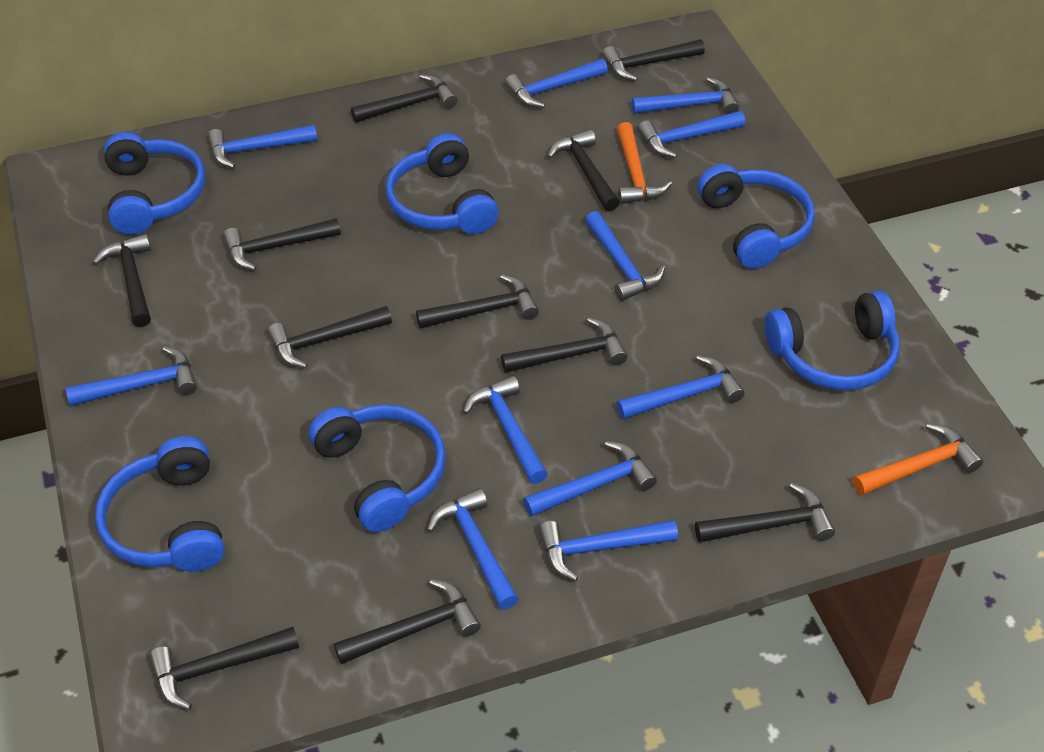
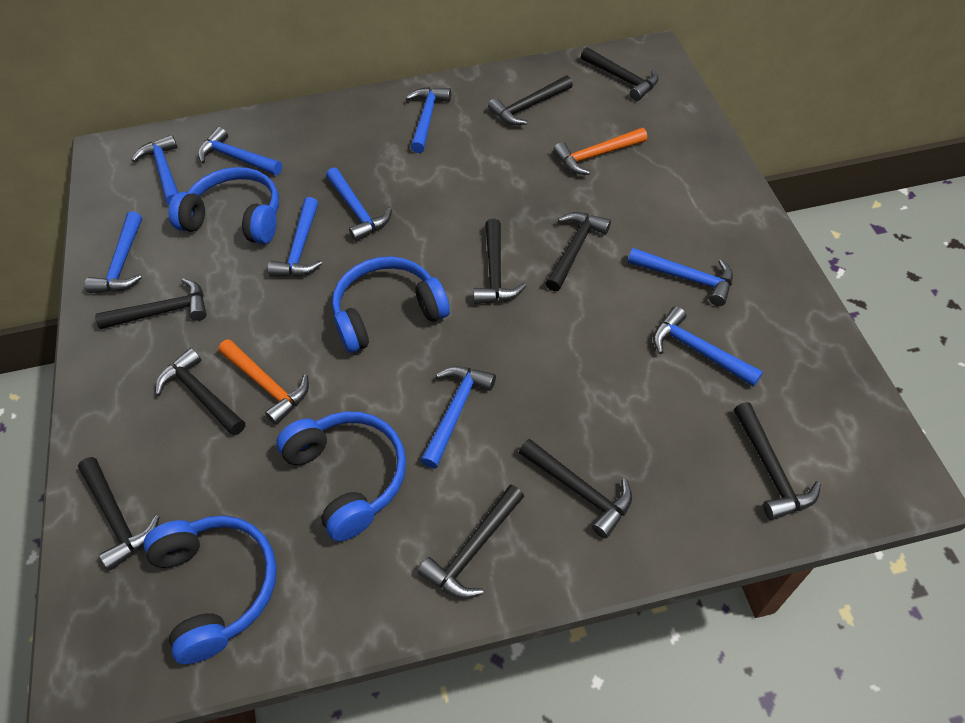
black hammer: 11 -> 10
blue hammer: 11 -> 9
blue headphones: 6 -> 4

